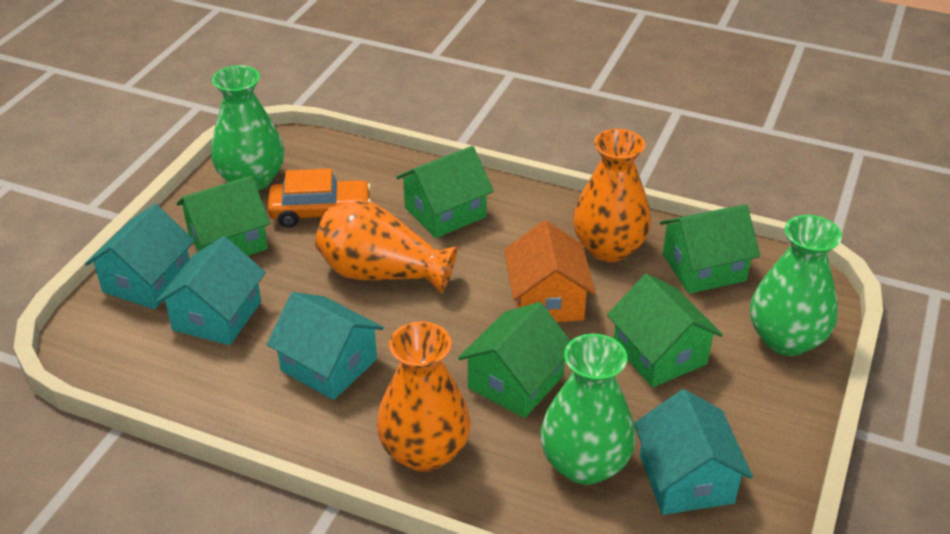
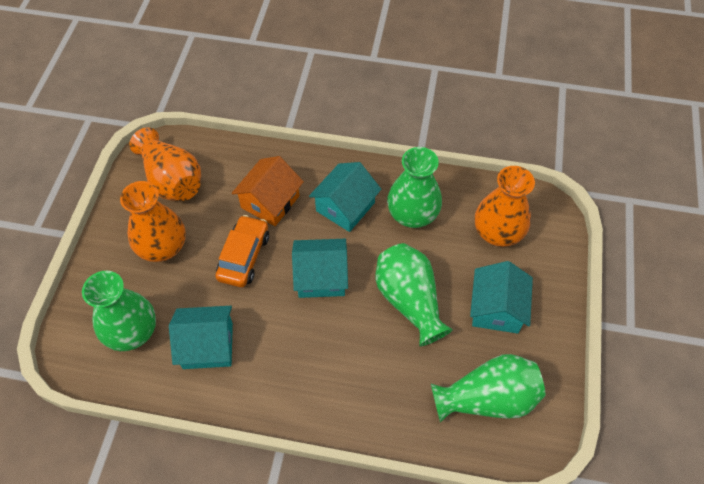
green house: 5 -> 0
green vase: 3 -> 4

